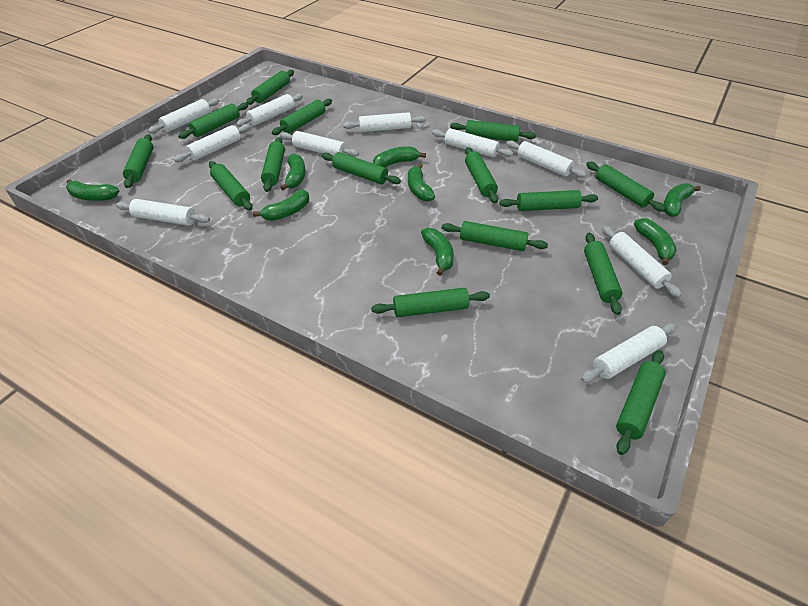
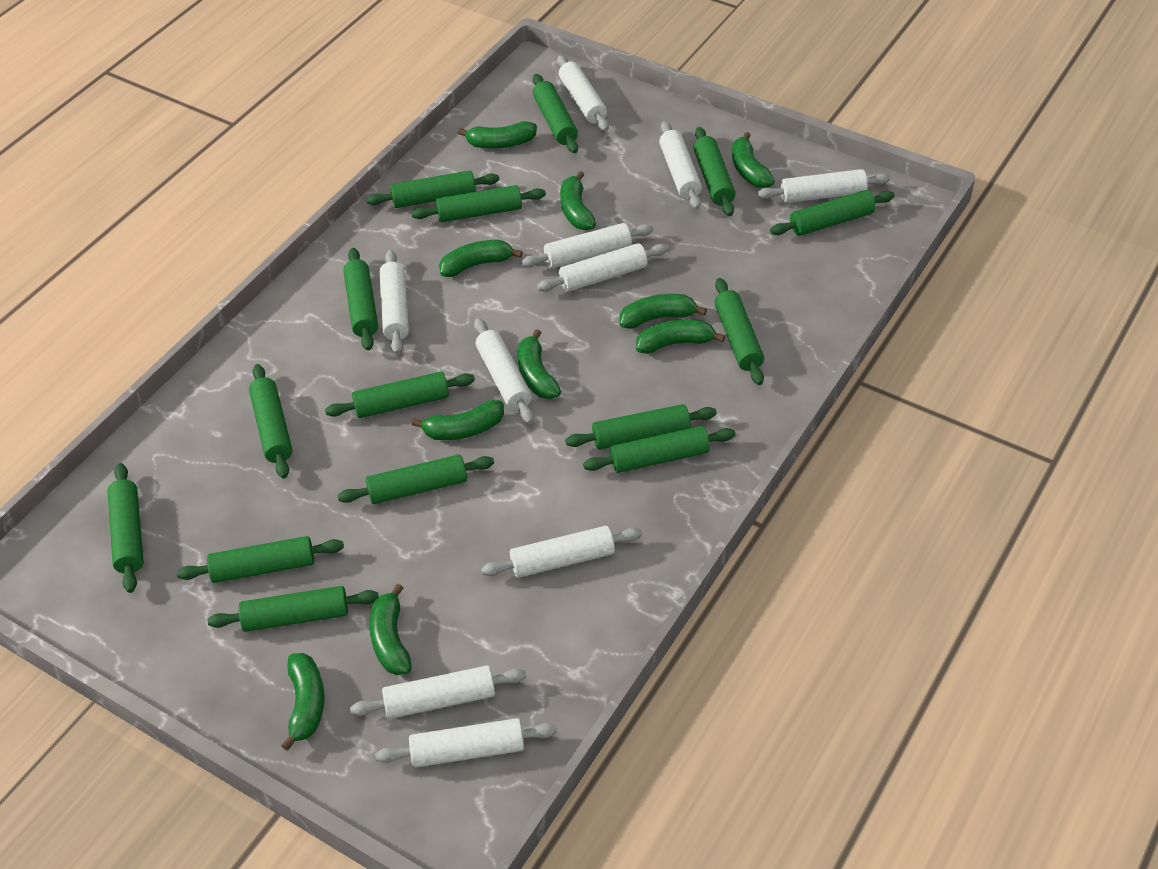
green banana: 8 -> 10

